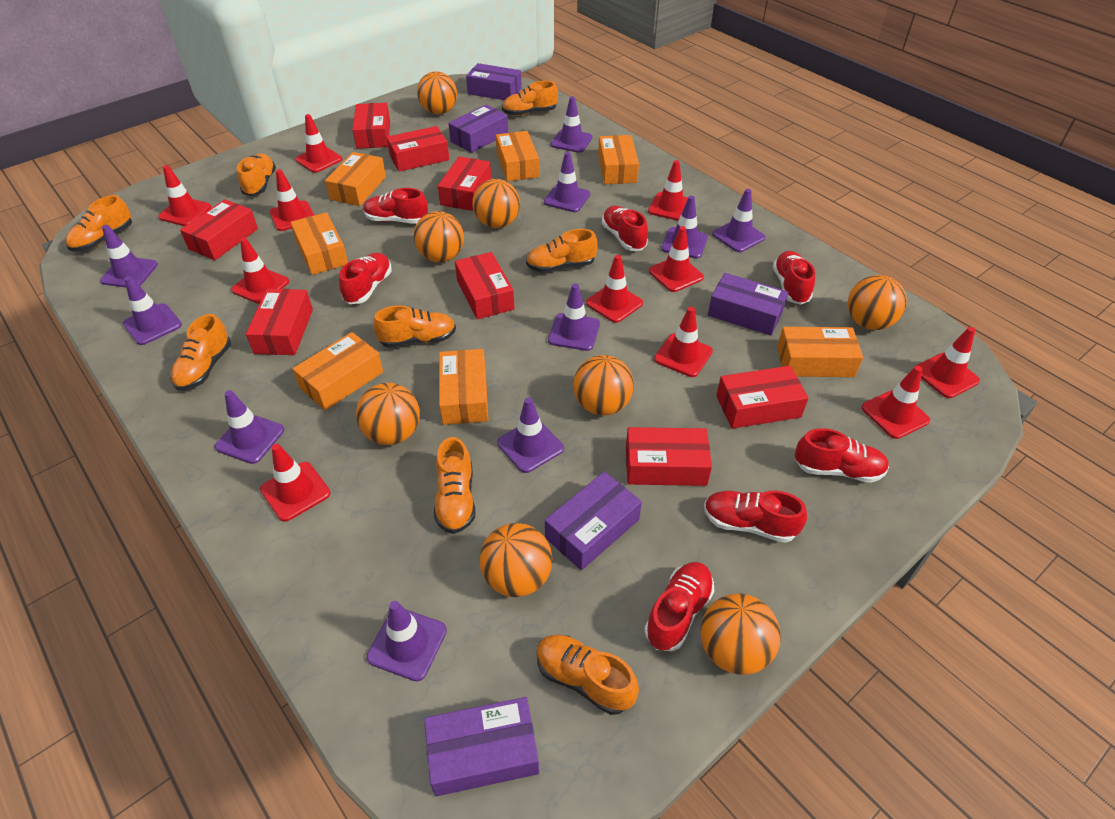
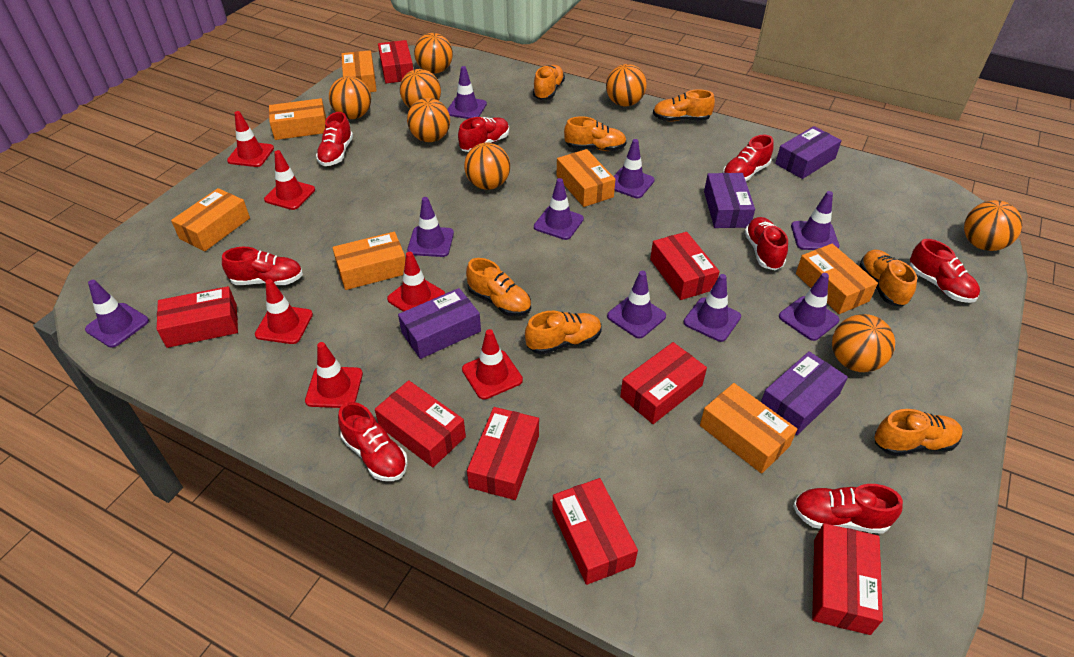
orange shoe: 8 -> 7
purple box: 5 -> 4
purple traffic cone: 10 -> 9
red shoe: 7 -> 8
red traffic cone: 11 -> 6

